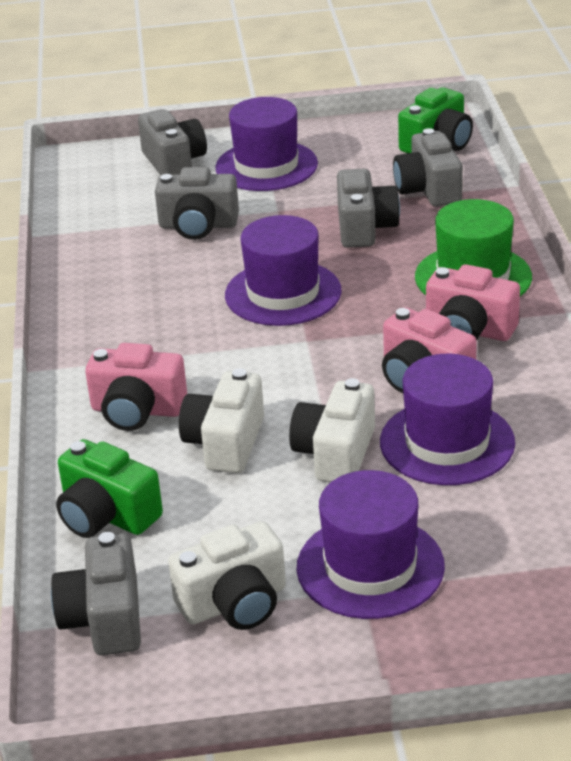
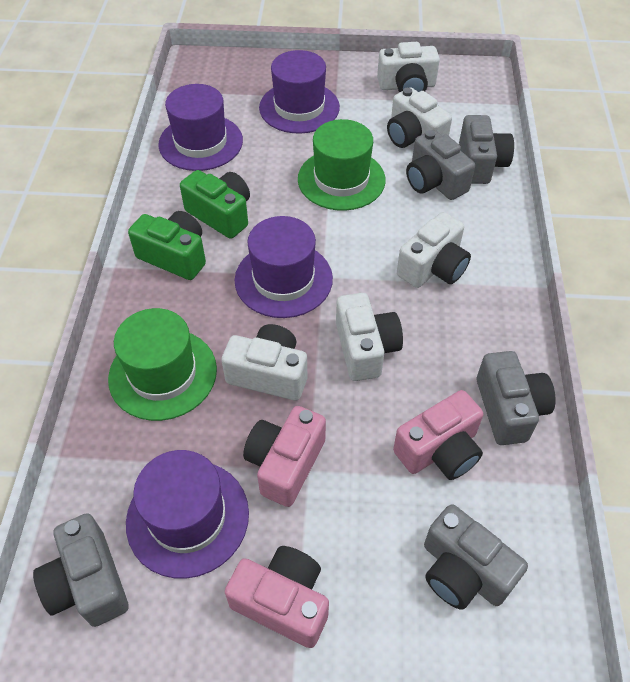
green hat: 1 -> 2
white camera: 3 -> 5

